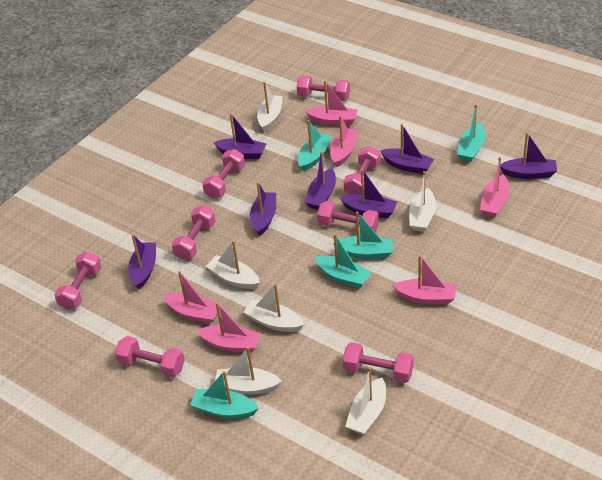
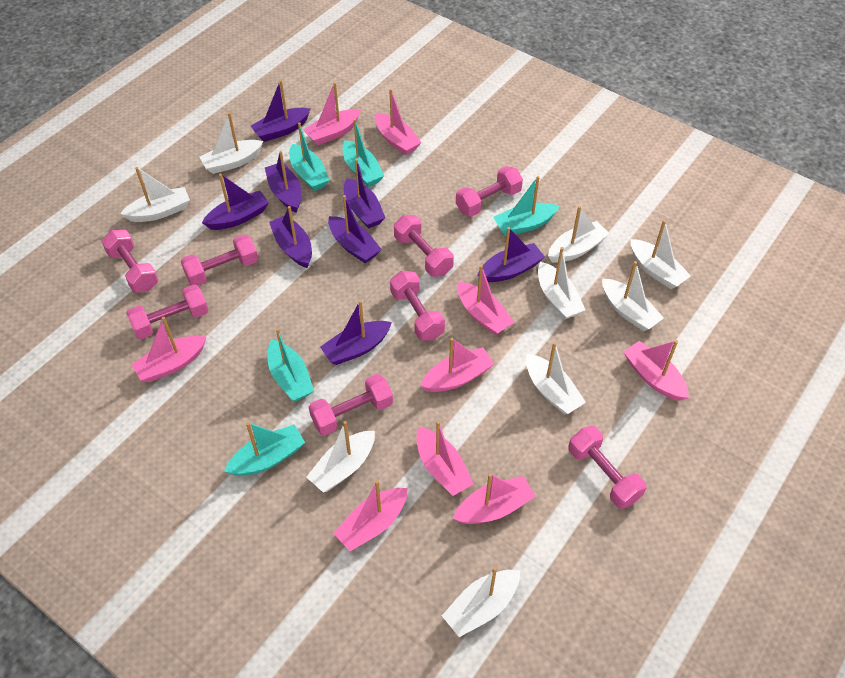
pink boat: 6 -> 9
purple boat: 7 -> 8
white boat: 6 -> 9

